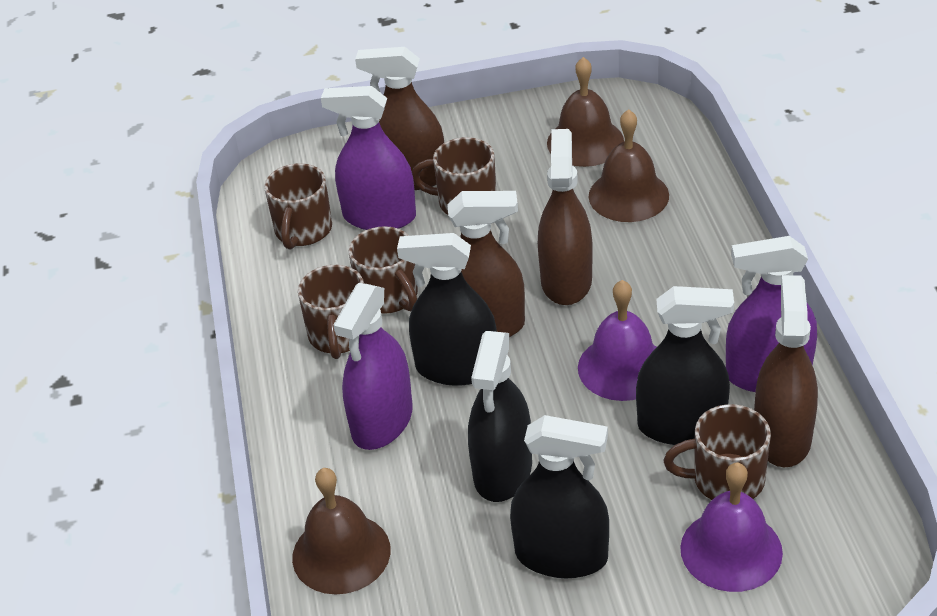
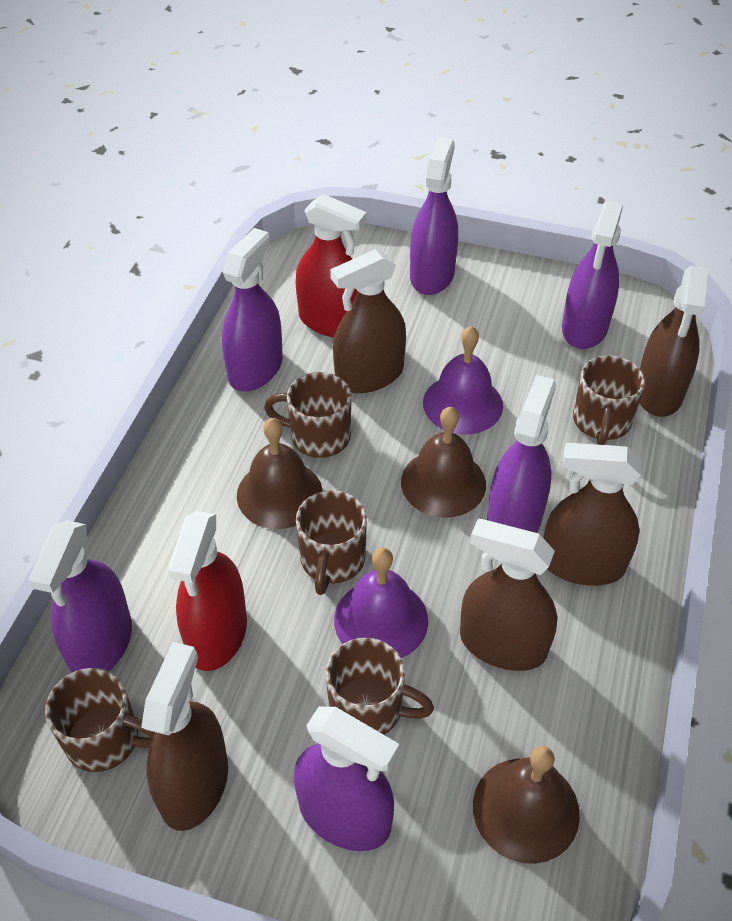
black spray bottle: 4 -> 0
brown spray bottle: 4 -> 5
purple spray bottle: 3 -> 6
red spray bottle: 0 -> 2

